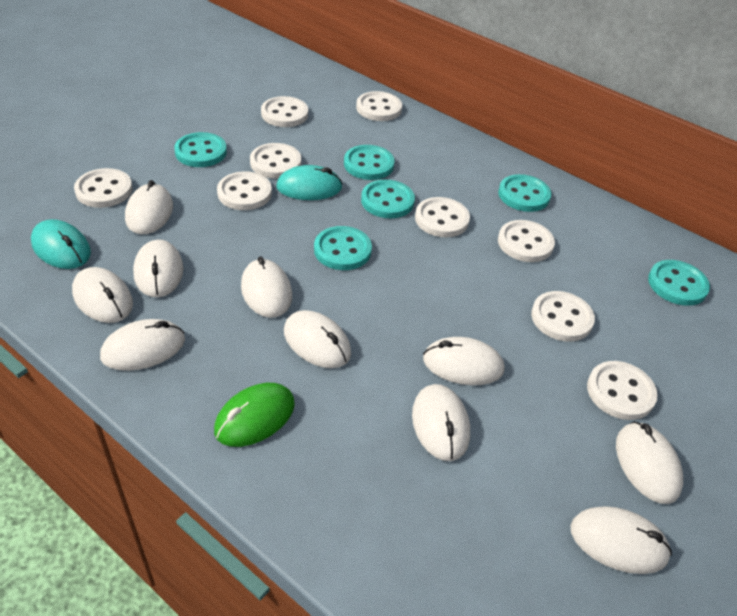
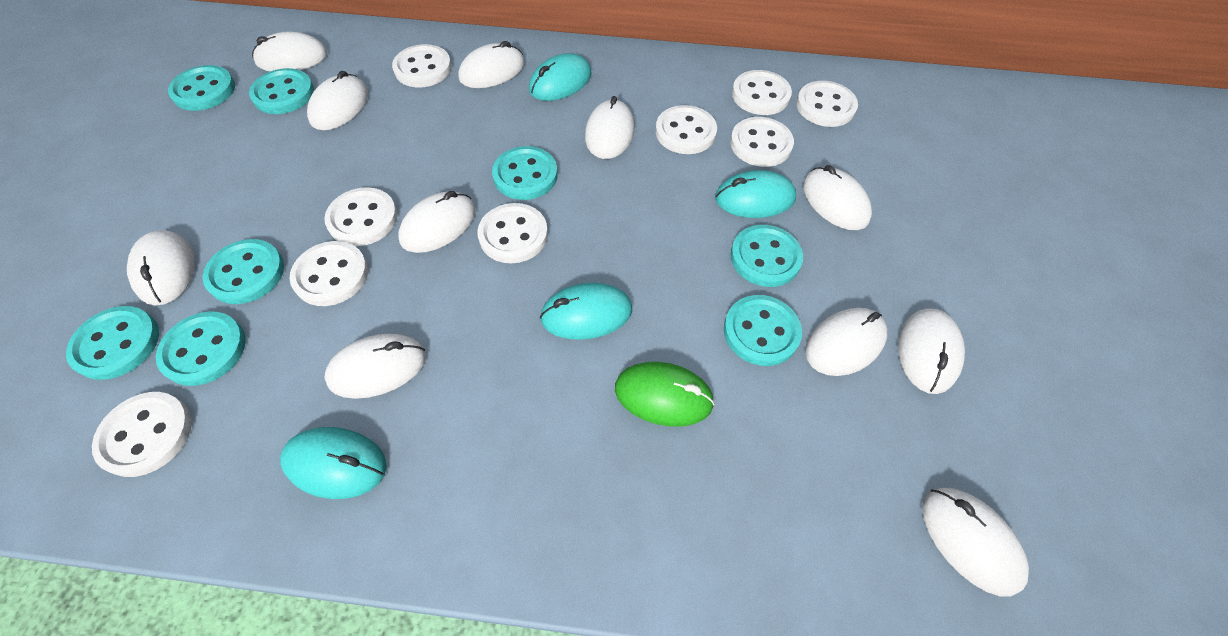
turquoise button: 6 -> 8
turquoise mouse: 2 -> 4
white mouse: 10 -> 11

